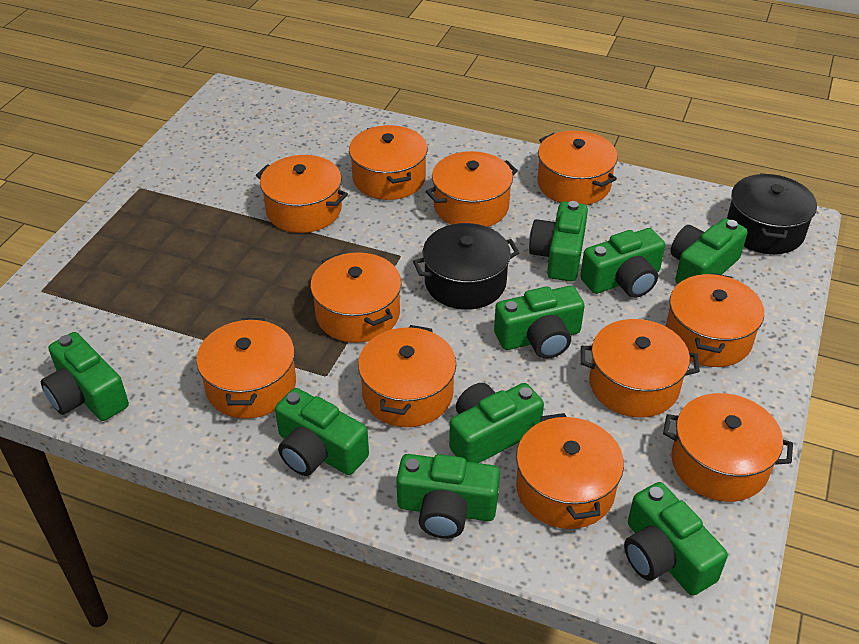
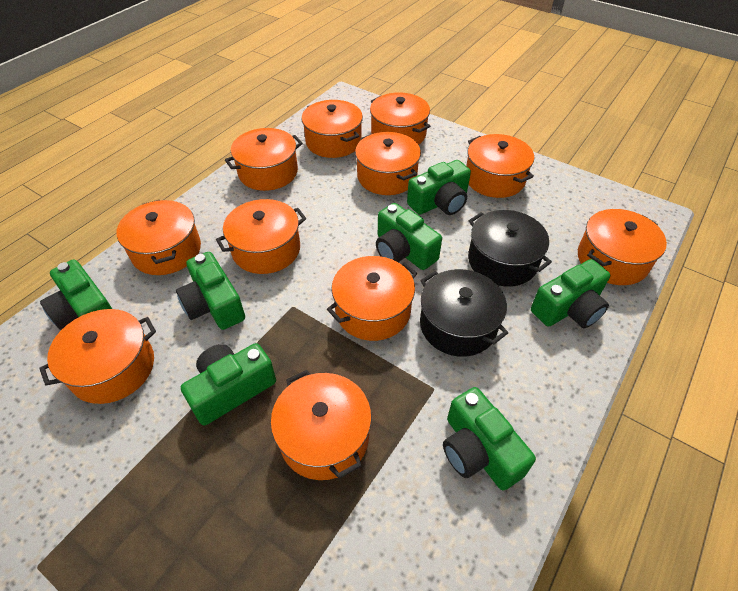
green camera: 9 -> 7

